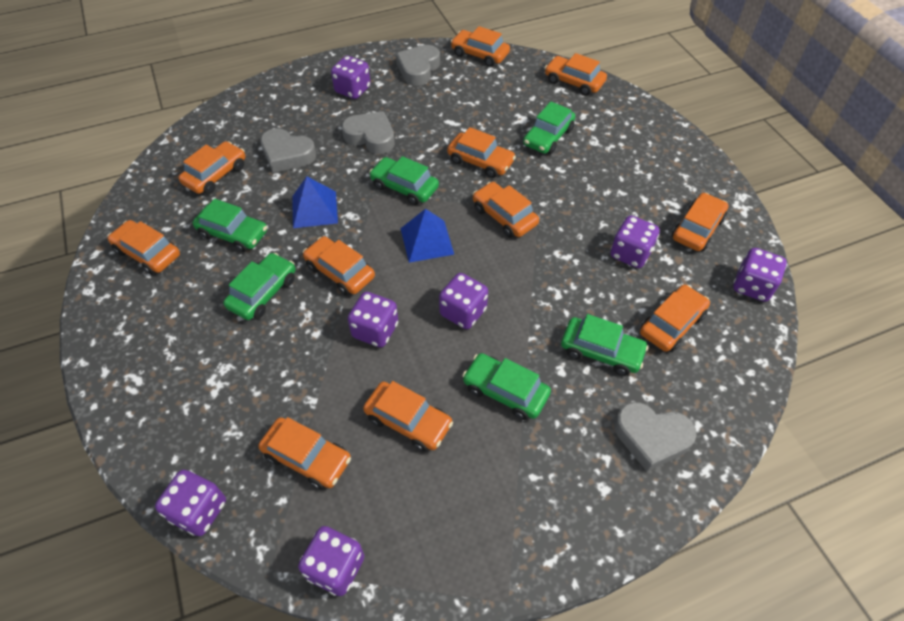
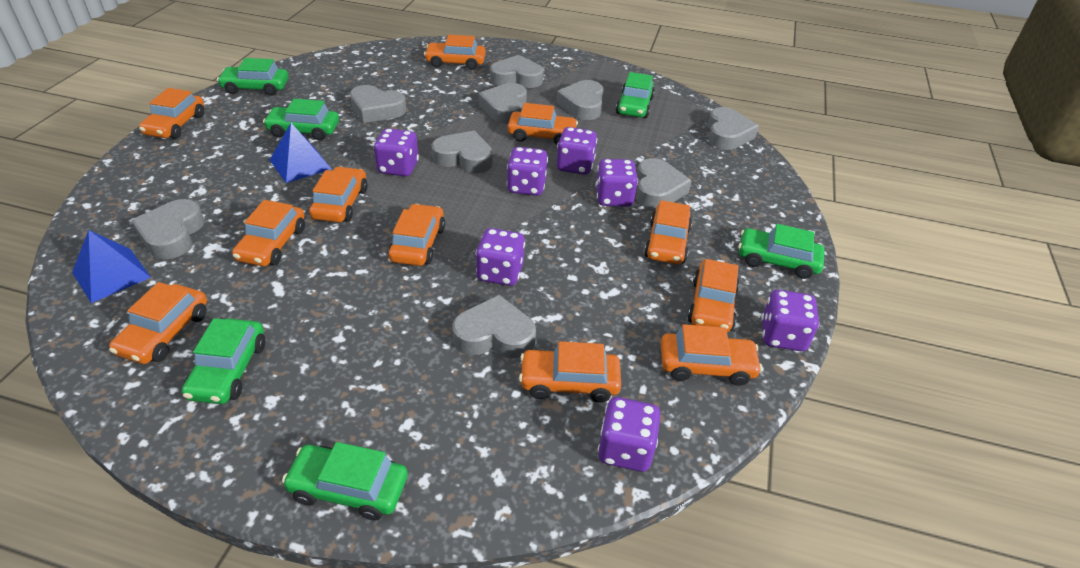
grey heart: 4 -> 9

